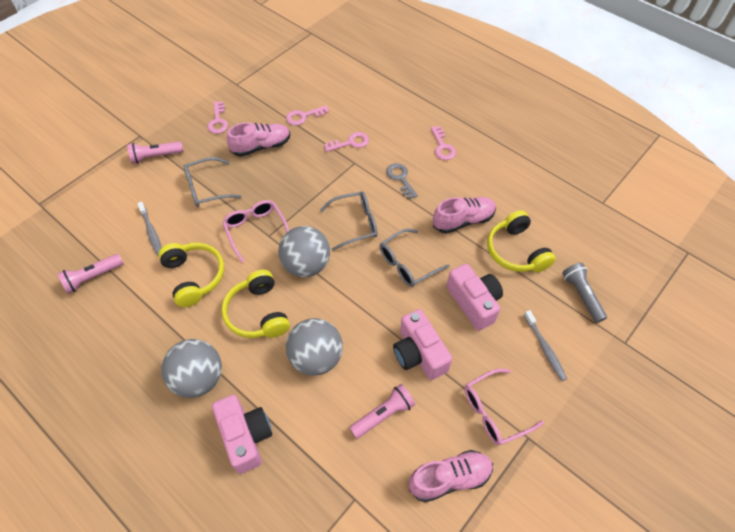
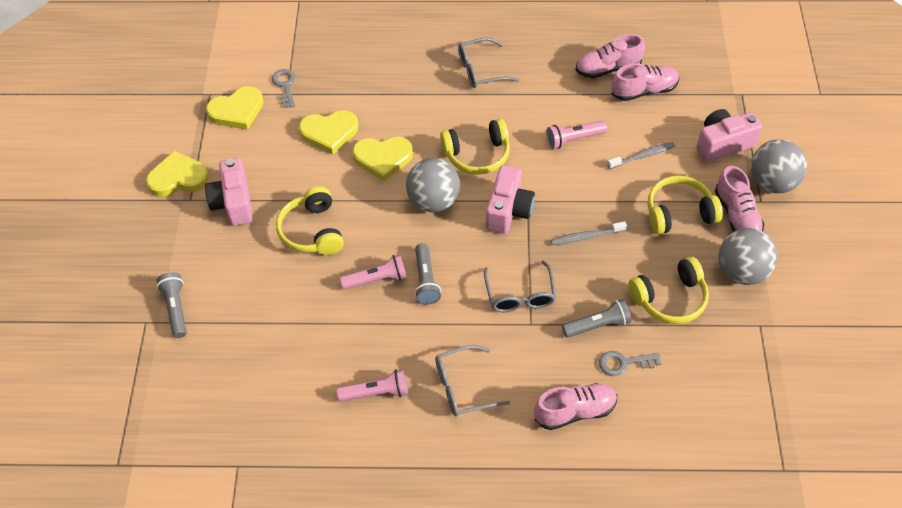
grey flashlight: 1 -> 3
grey key: 1 -> 2
pink glasses: 2 -> 0
pink key: 4 -> 0
pink shoe: 3 -> 4
yellow headphones: 3 -> 4
yellow heart: 0 -> 4

